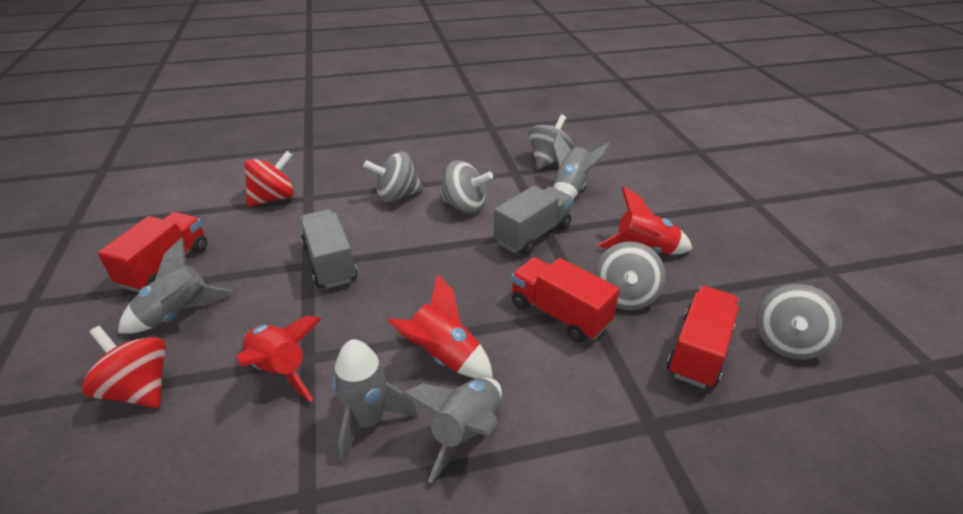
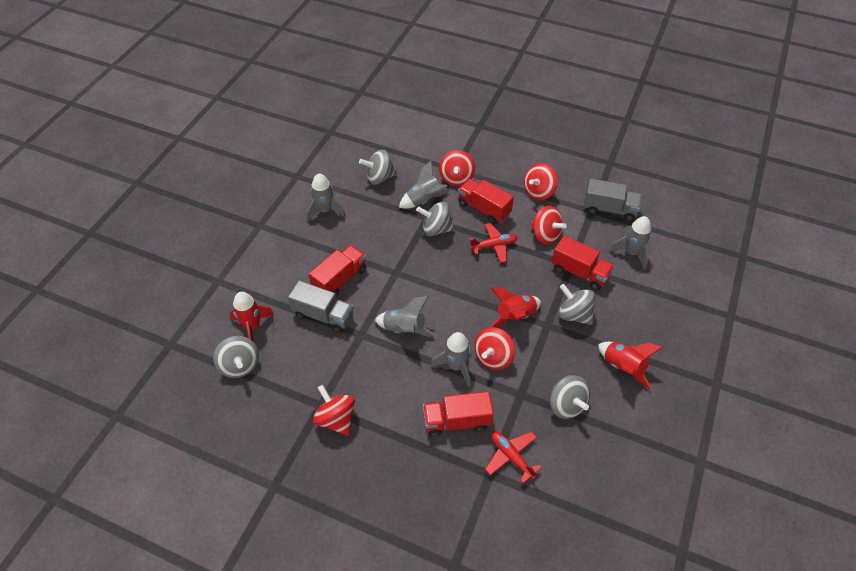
grey rocket: 4 -> 5
red plane: 0 -> 2
red spinning top: 2 -> 5
red truck: 3 -> 4

